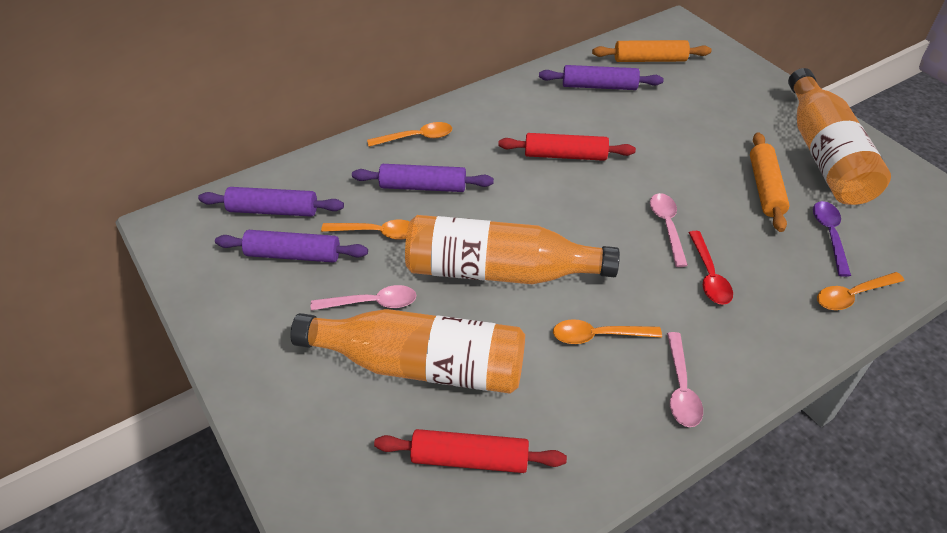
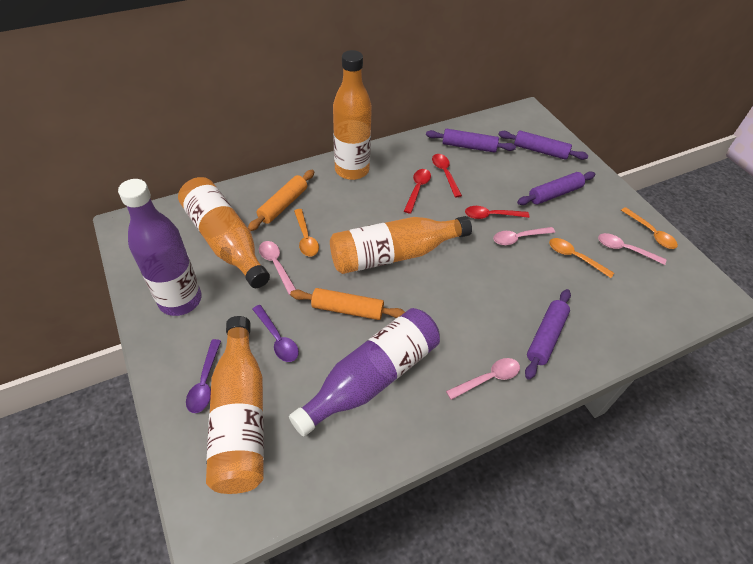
orange bottle: 3 -> 4
orange spoon: 4 -> 3
pink spoon: 3 -> 4
purple bottle: 0 -> 2
purple spoon: 1 -> 2
red rolling pin: 2 -> 0
red spoon: 1 -> 3

